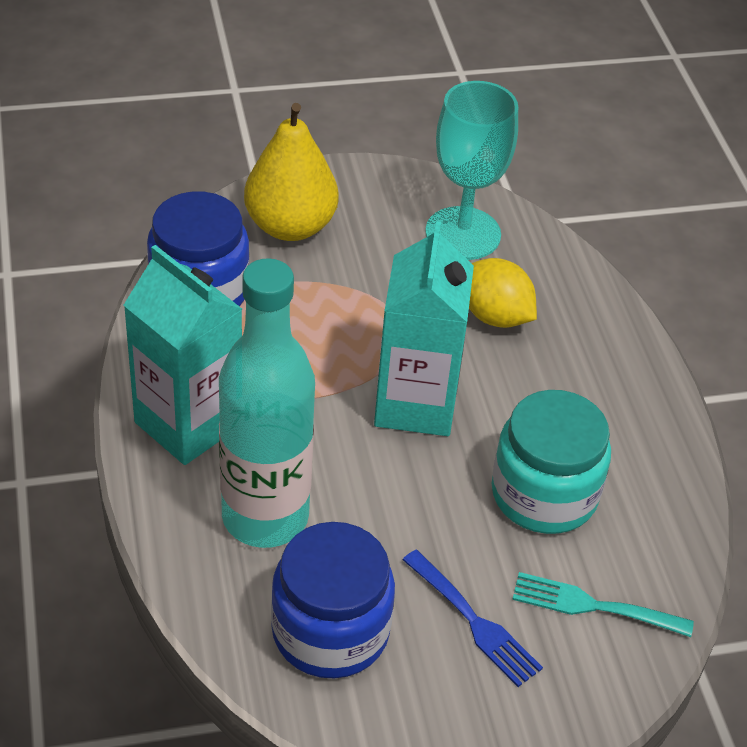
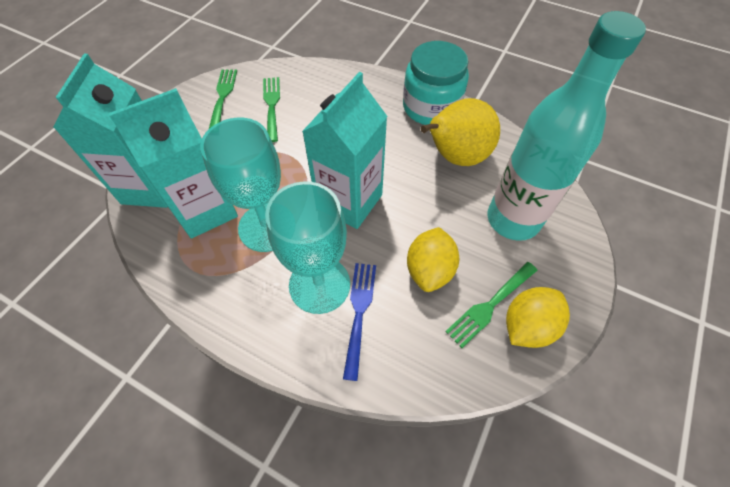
blue jar: 2 -> 0
green fork: 0 -> 3
turquoise carton: 2 -> 3
turquoise fork: 1 -> 0
turquoise goblet: 1 -> 2
yellow lemon: 1 -> 2

